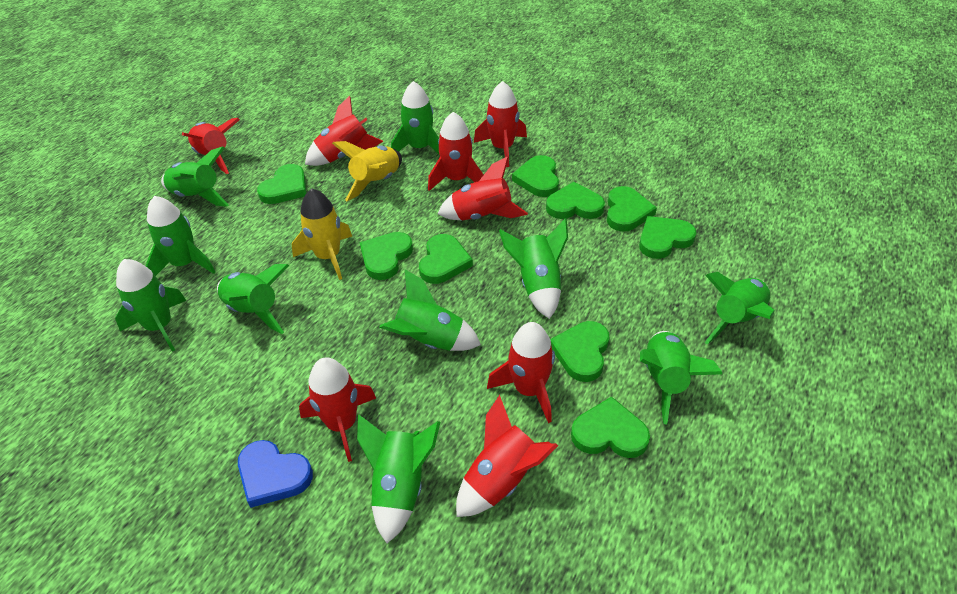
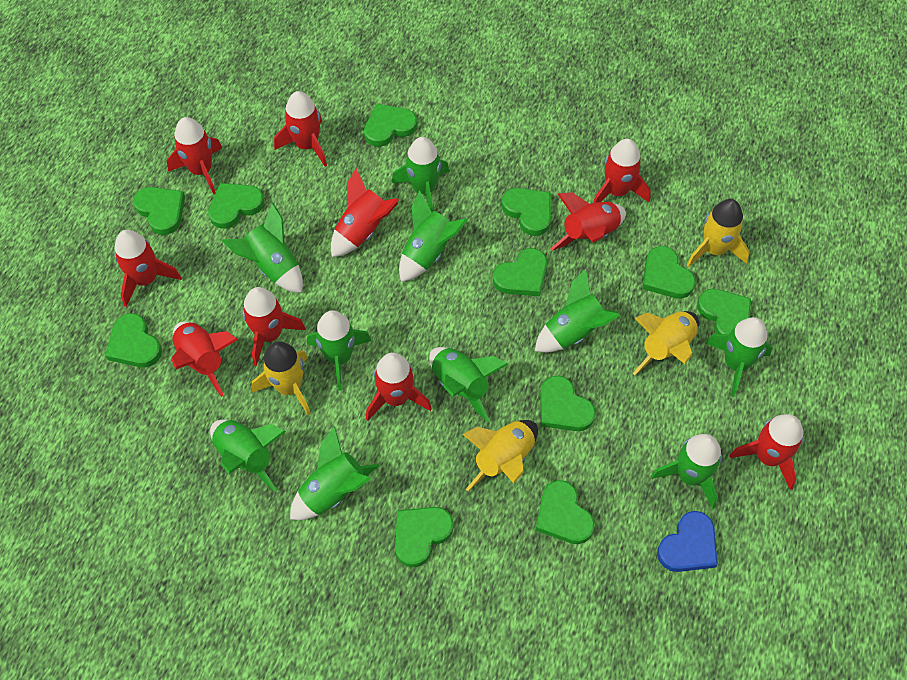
green heart: 9 -> 11
red rocket: 8 -> 10
yellow rocket: 2 -> 4

